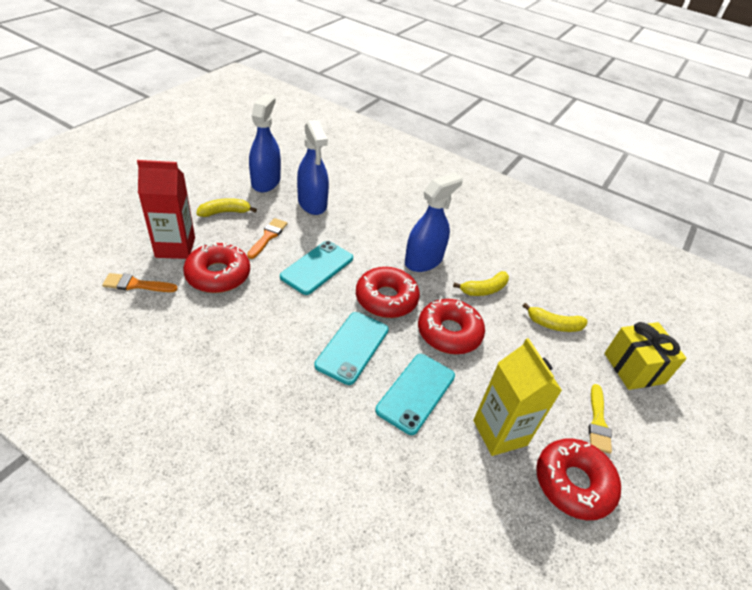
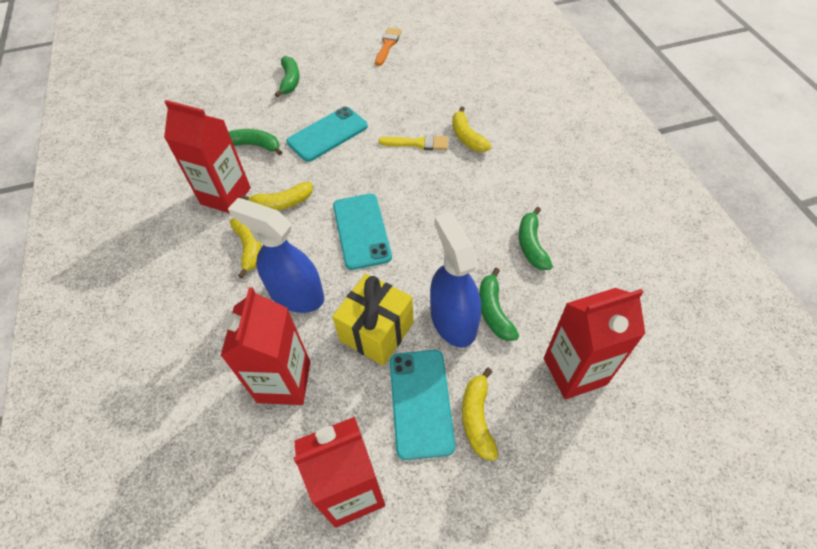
blue spray bottle: 3 -> 2
green banana: 0 -> 4
orange brush: 2 -> 1
red carton: 1 -> 4
red donut: 4 -> 0
yellow banana: 3 -> 4
yellow carton: 1 -> 0

